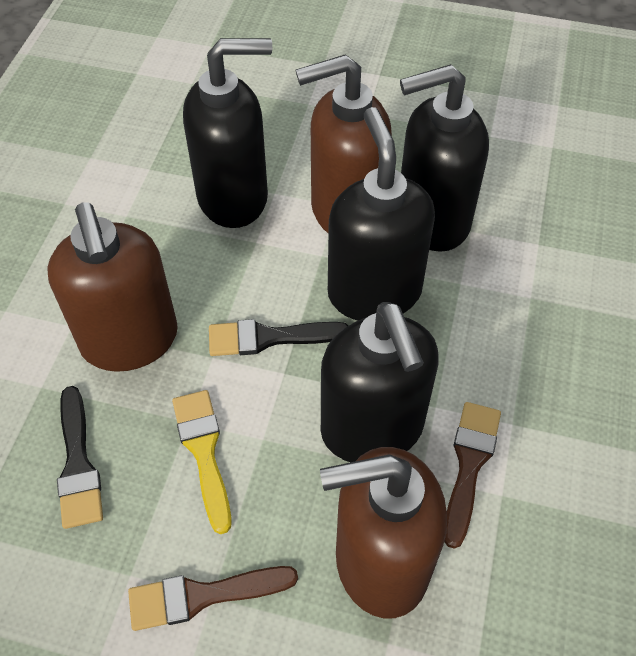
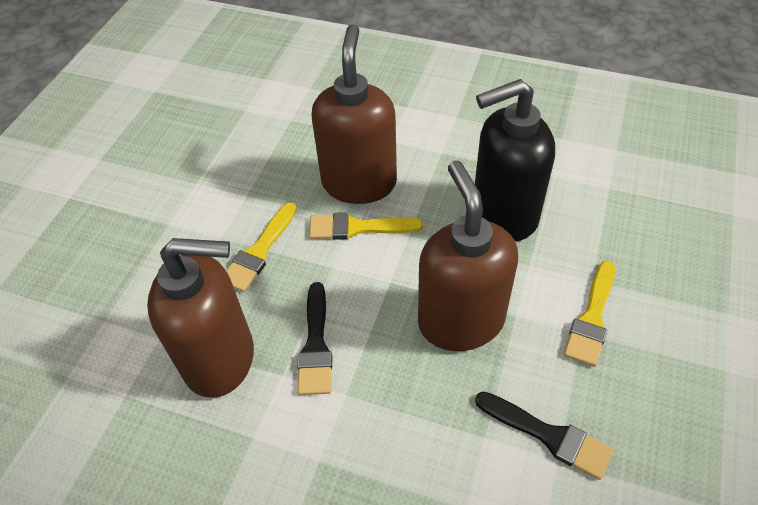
black soap dispenser: 4 -> 1
brown brush: 2 -> 0
yellow brush: 1 -> 3

